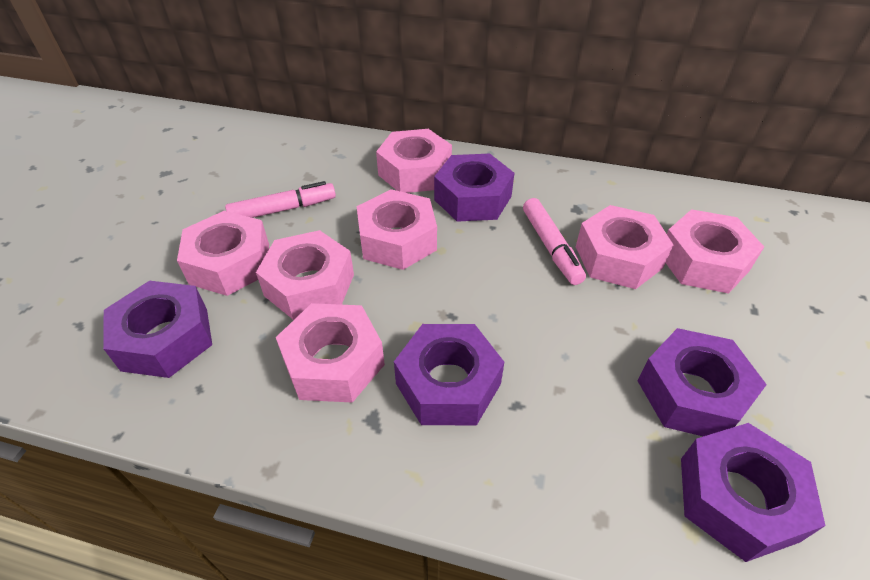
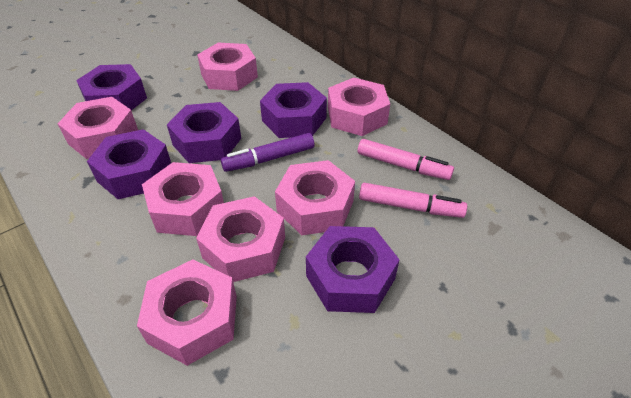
purple marker: 0 -> 1

